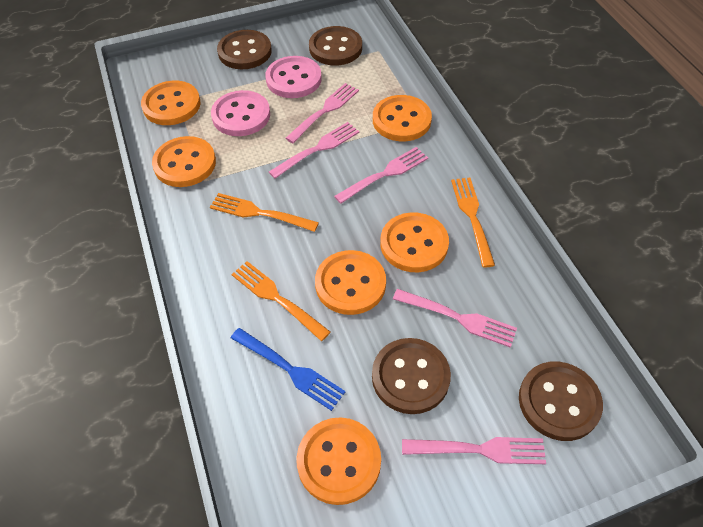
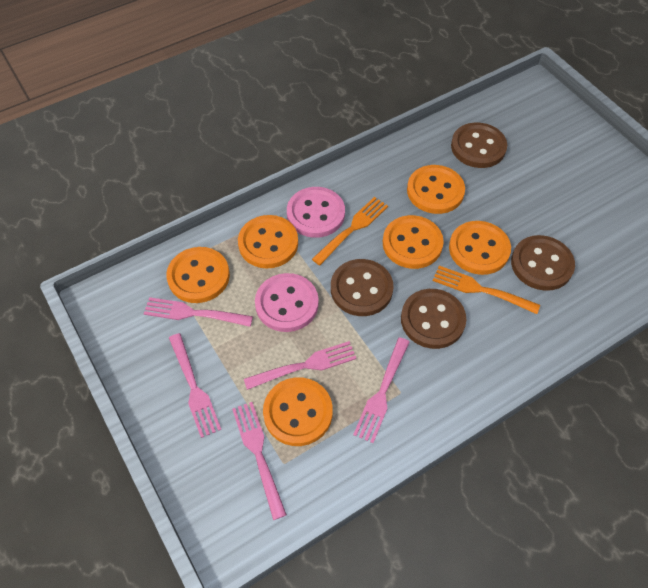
blue fork: 1 -> 0
orange fork: 3 -> 2

